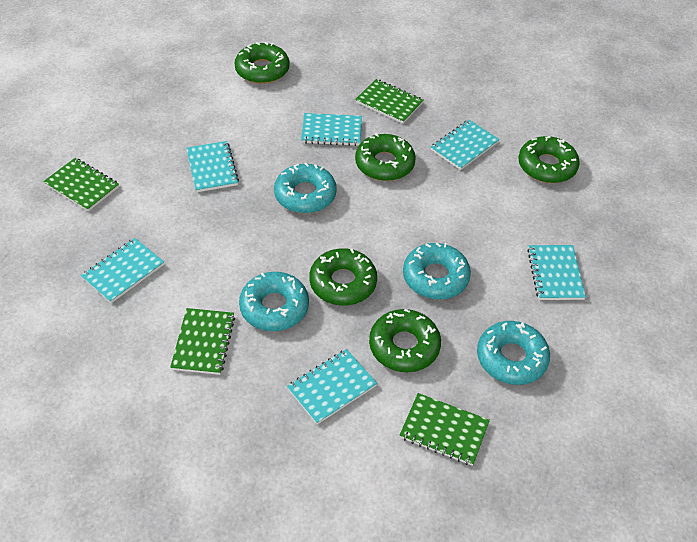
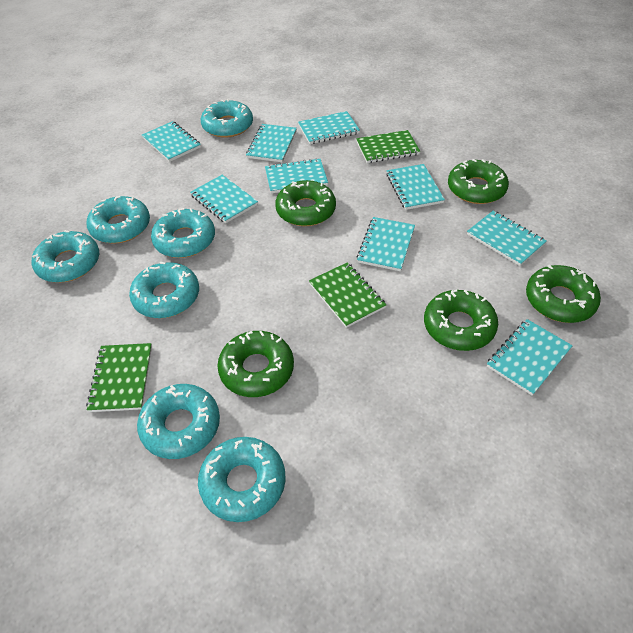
green notebook: 4 -> 3
turquoise donut: 4 -> 7
turquoise notebook: 6 -> 9

